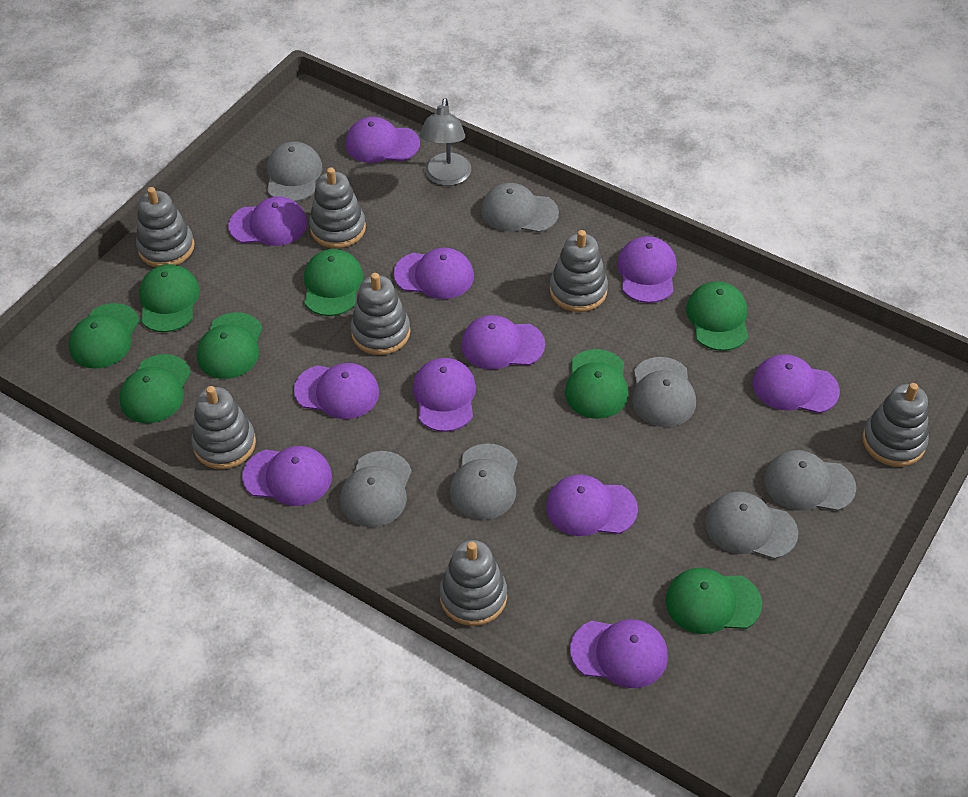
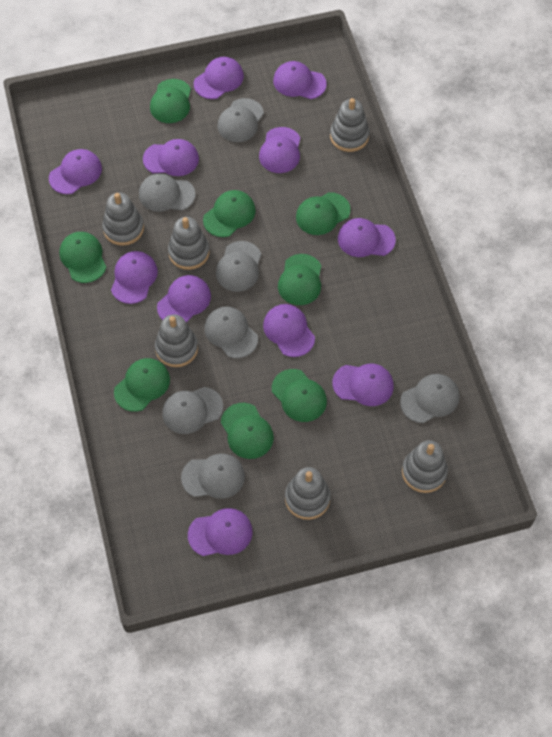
grey lamp: 1 -> 0
grey stacking toy: 7 -> 6

